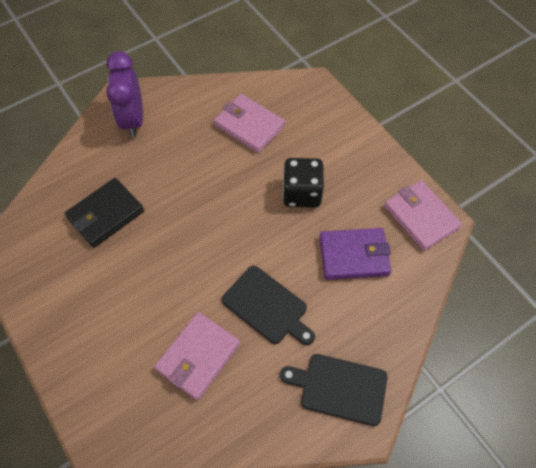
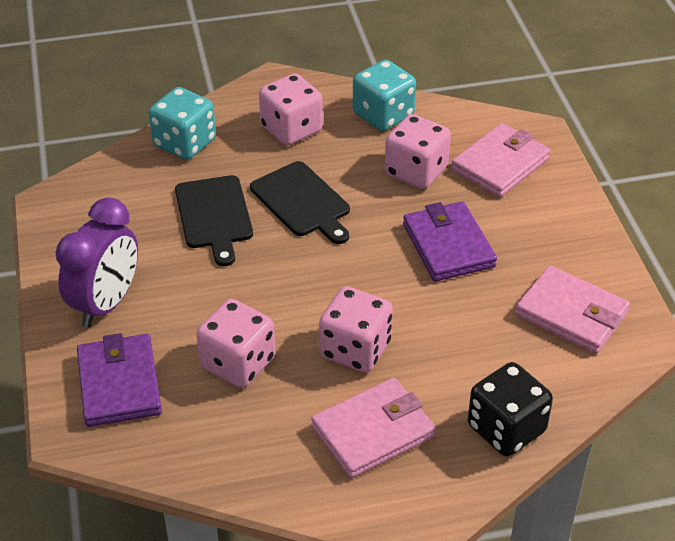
black wallet: 1 -> 0
pink dice: 0 -> 4
purple wallet: 1 -> 2
turquoise dice: 0 -> 2

